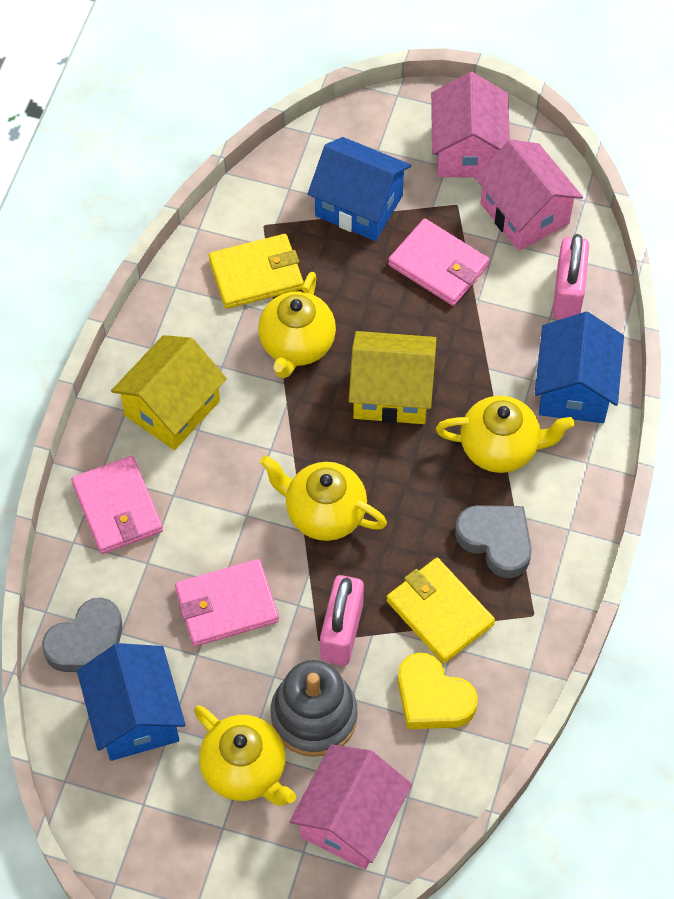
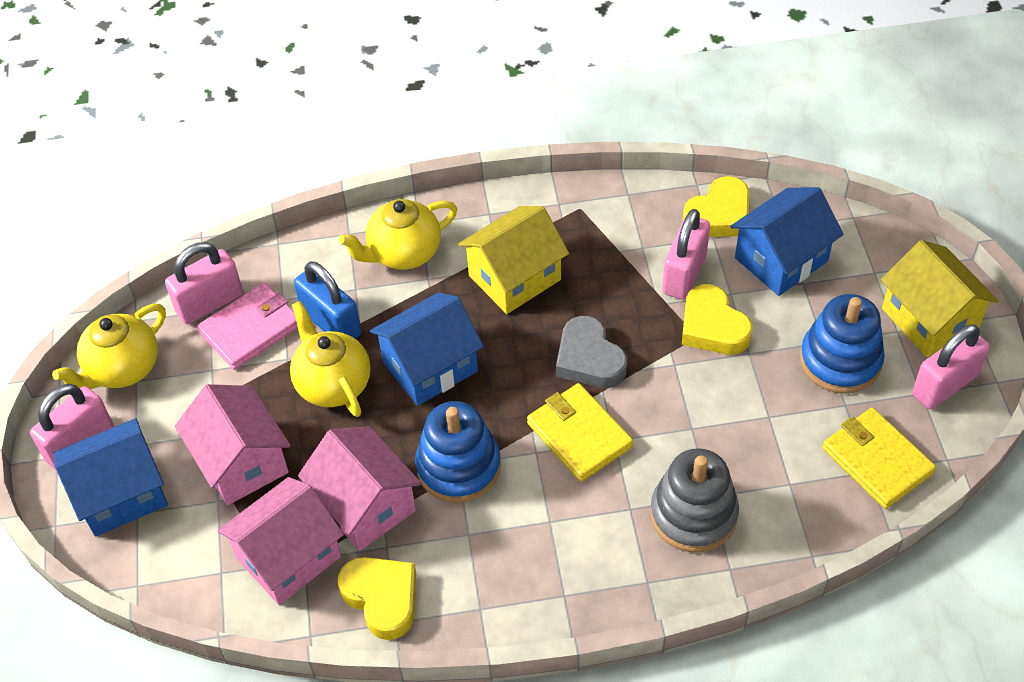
blue padlock: 0 -> 1
blue stacking toy: 0 -> 2
grey heart: 2 -> 1
pink padlock: 2 -> 4
pink wallet: 3 -> 1
yellow heart: 1 -> 3
yellow teapot: 4 -> 3

